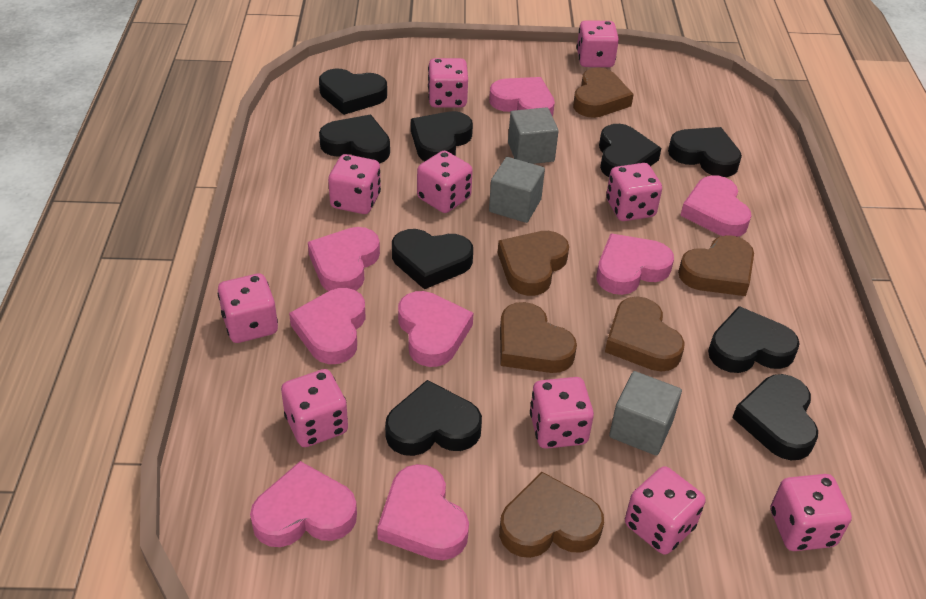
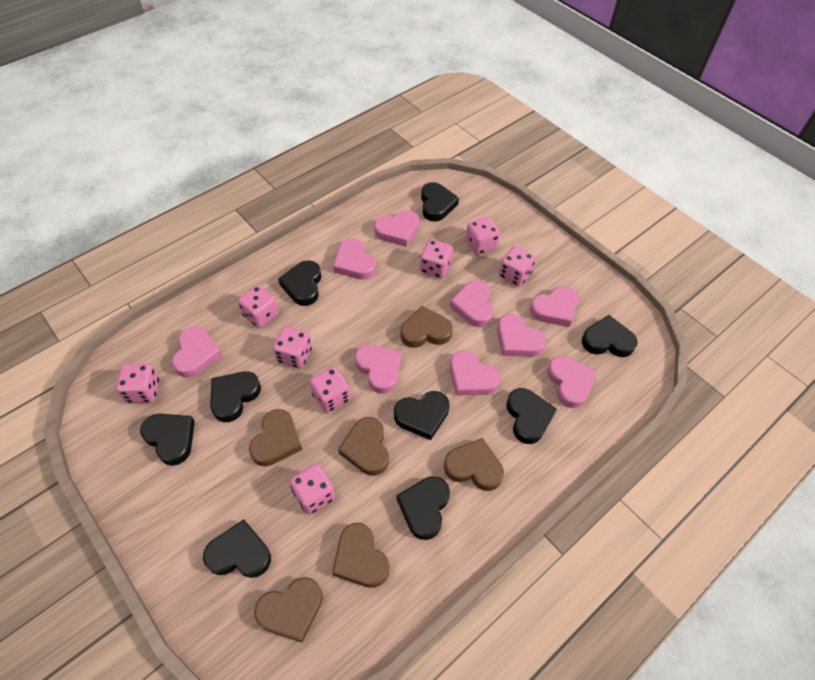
grey cube: 3 -> 0
pink dice: 10 -> 8
pink heart: 8 -> 9

